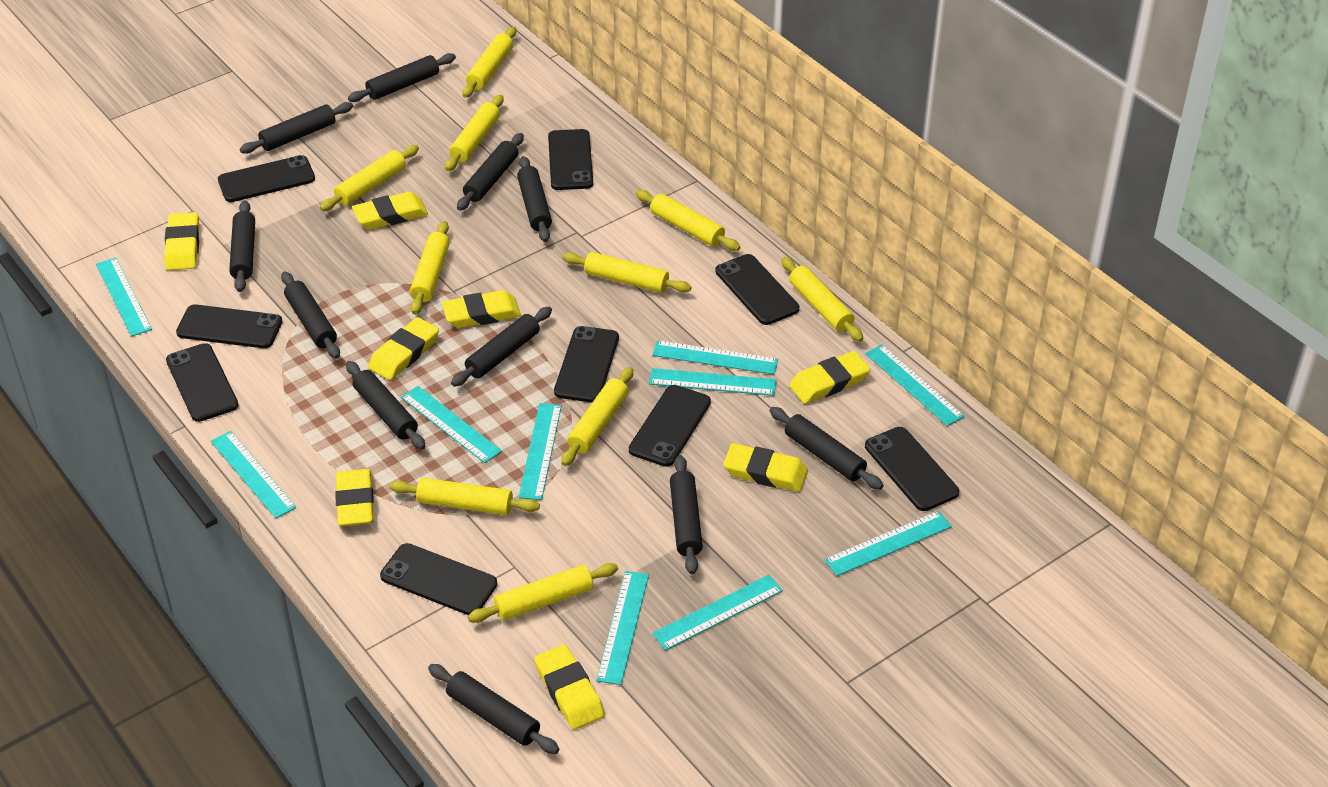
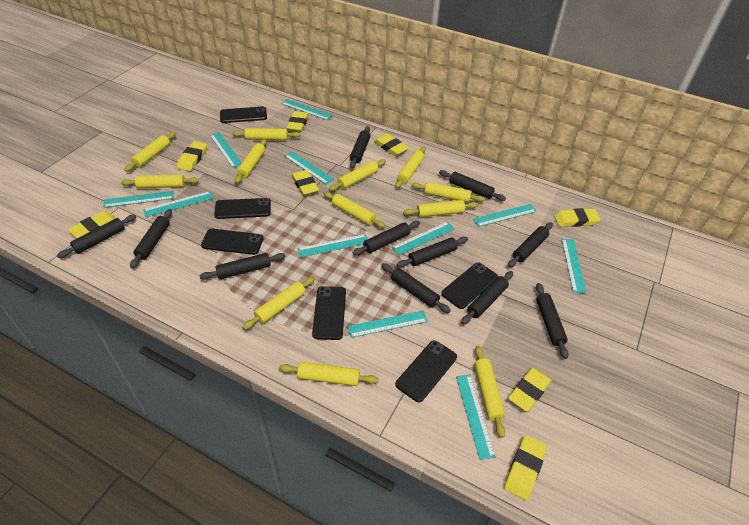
black phone: 9 -> 6
turquoise ruler: 10 -> 11
yellow rolling pin: 10 -> 12

